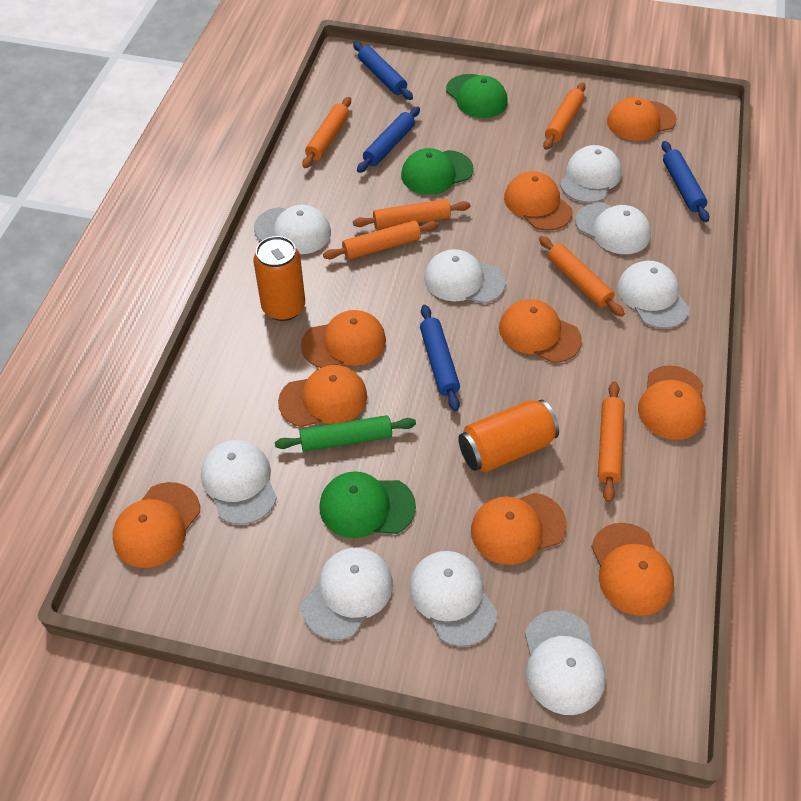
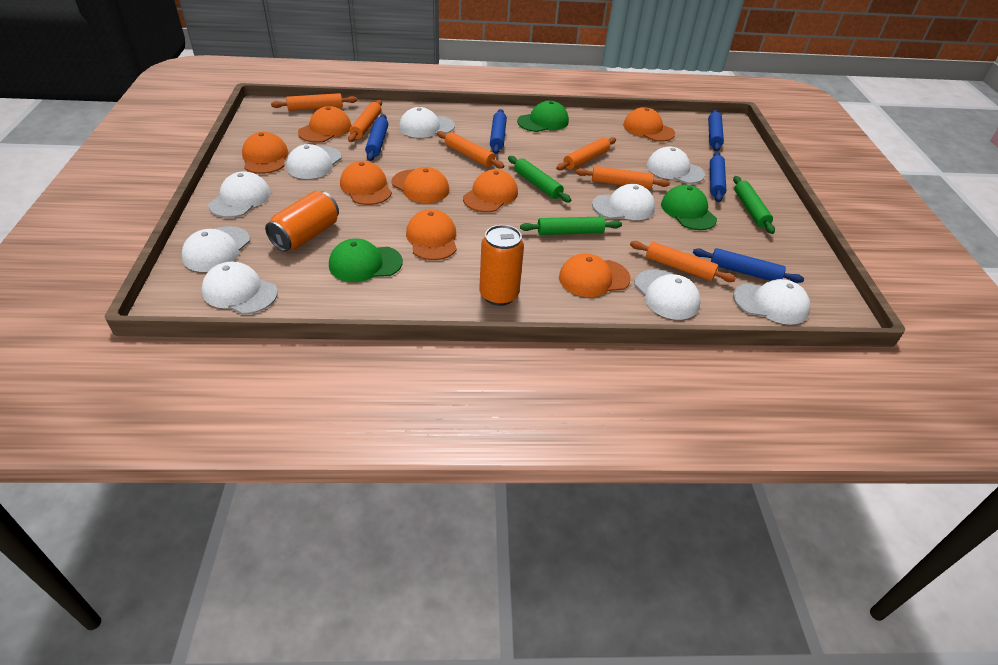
blue rolling pin: 4 -> 5
green rolling pin: 1 -> 3
orange cap: 9 -> 8

